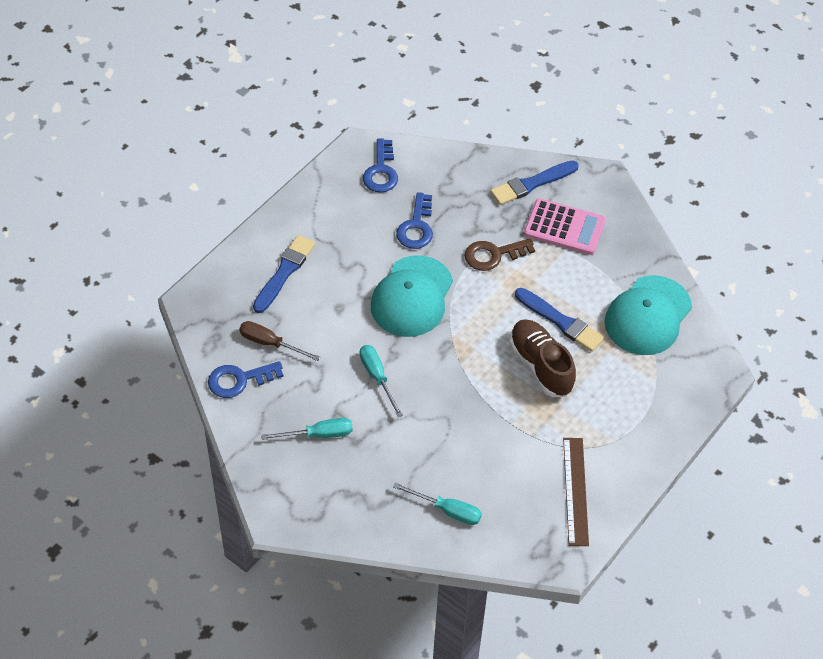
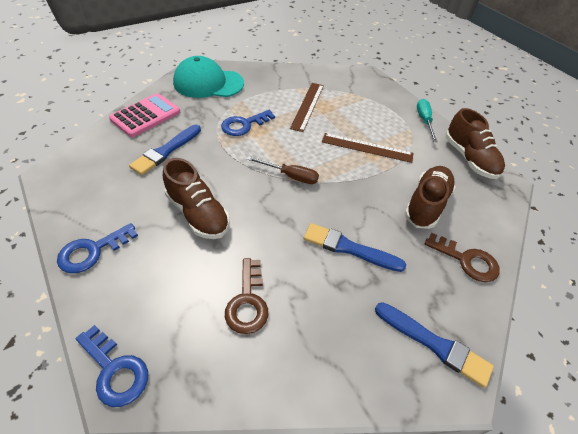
brown key: 1 -> 2
brown ruler: 1 -> 2
brown shoe: 1 -> 3
turquoise cap: 2 -> 1
turquoise screwdriver: 3 -> 1

